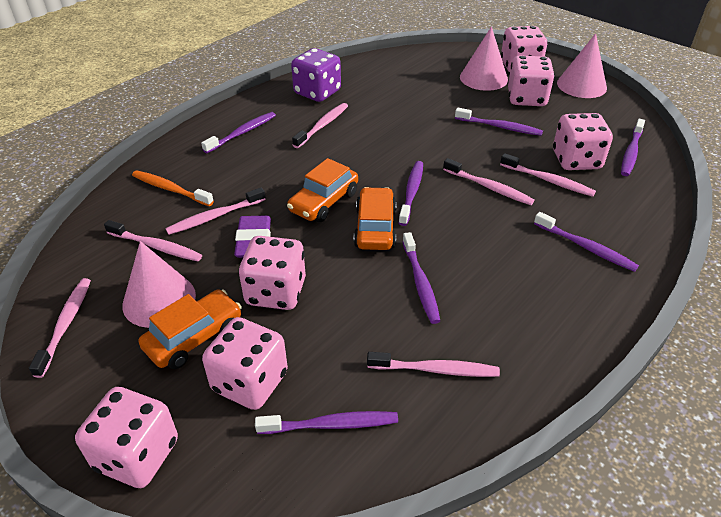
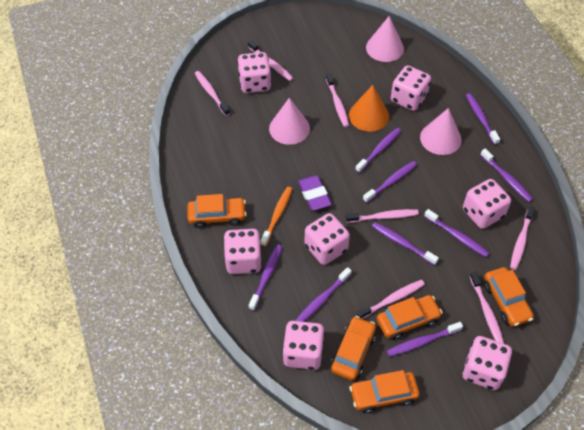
orange car: 3 -> 5
orange cone: 0 -> 1
pink dice: 6 -> 7
purple dice: 1 -> 0
purple toothbrush: 7 -> 9

